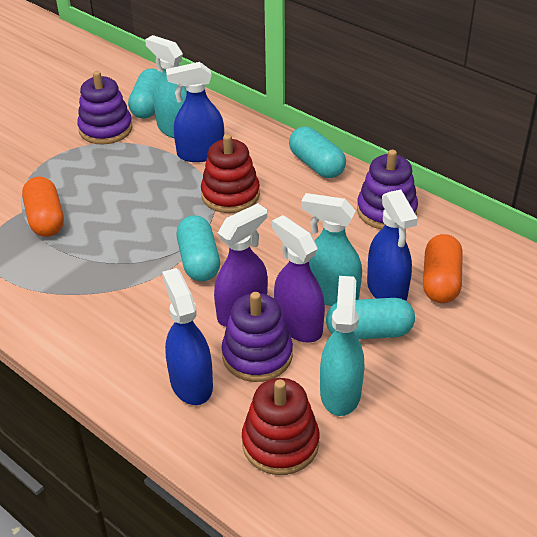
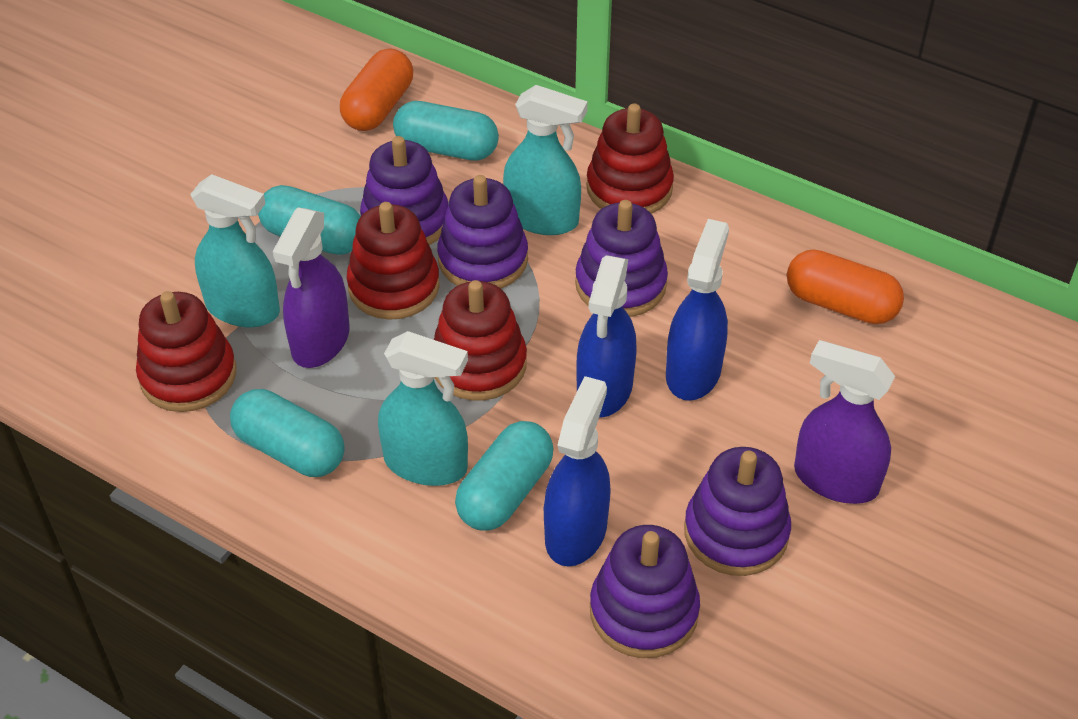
purple stacking toy: 3 -> 5
red stacking toy: 2 -> 4

